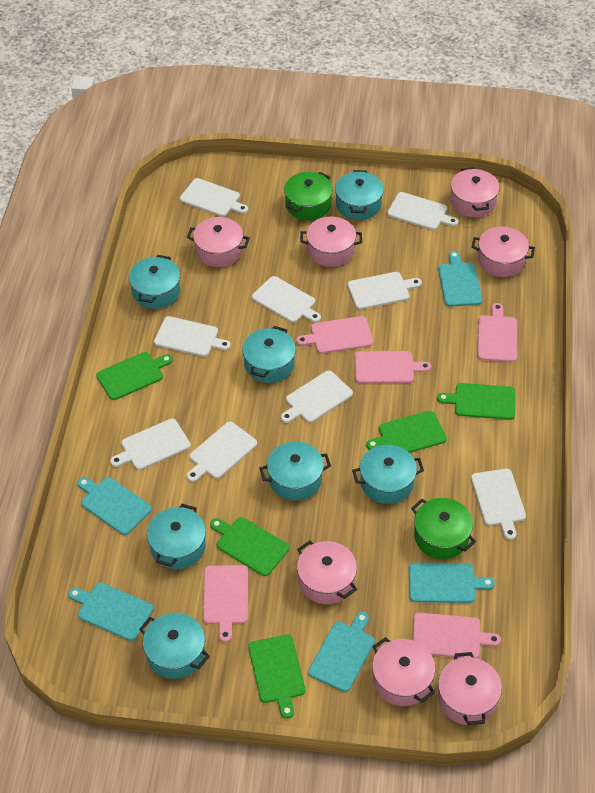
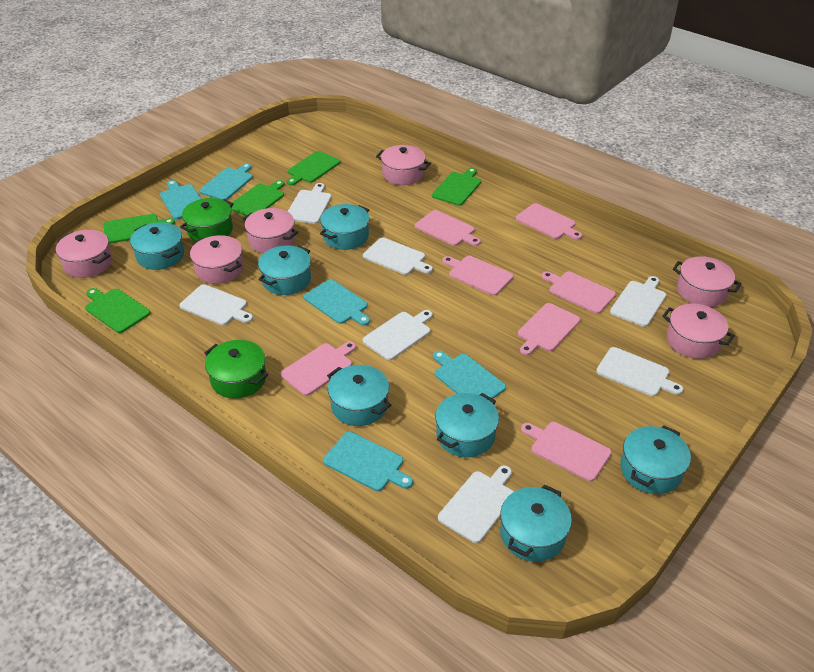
pink cutting board: 5 -> 7
pink pot: 7 -> 6
white cutting board: 9 -> 7

